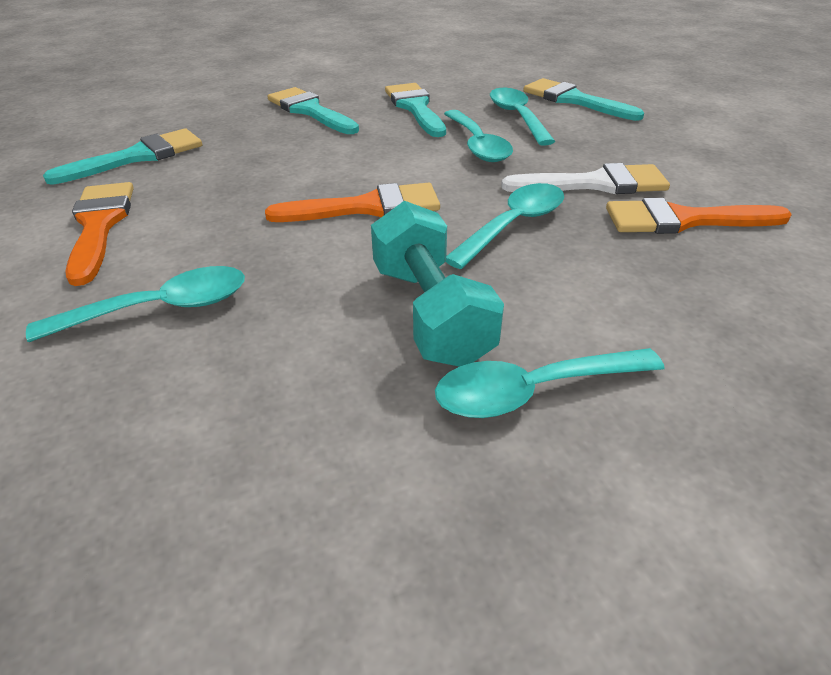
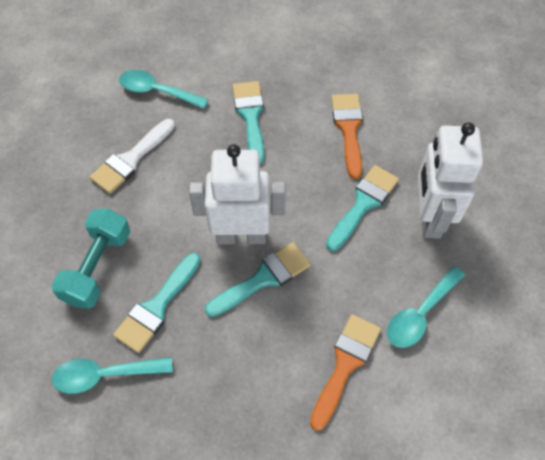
orange brush: 3 -> 2
turquoise spoon: 5 -> 3
white robot: 0 -> 2

